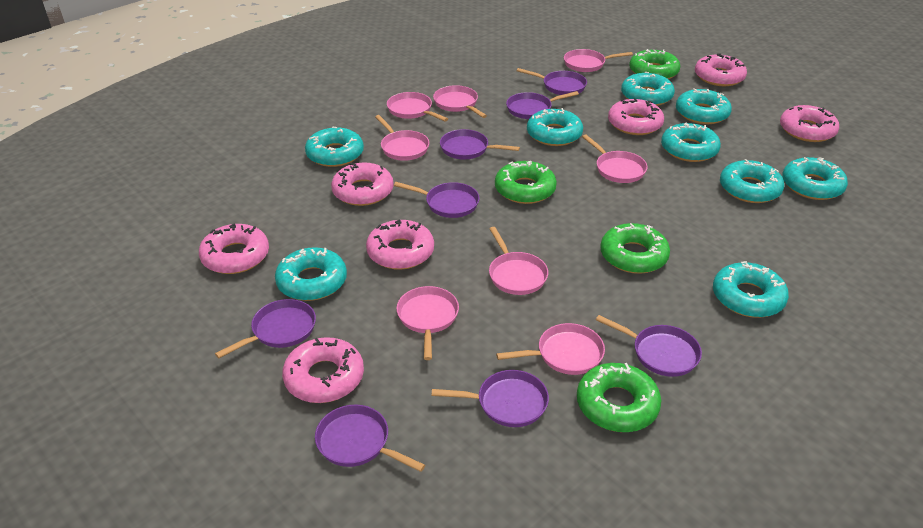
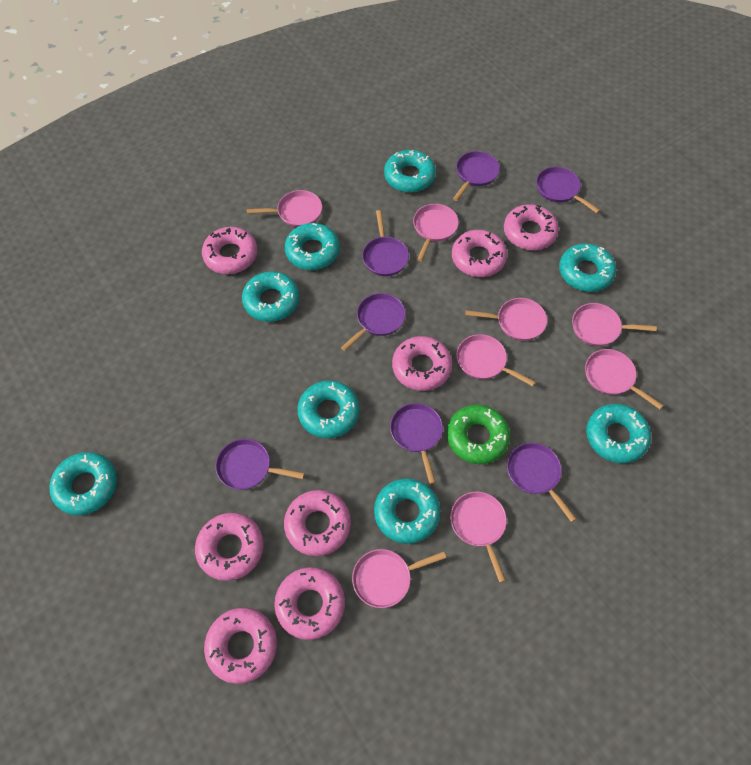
green donut: 4 -> 1
pink donut: 7 -> 8
purple pan: 8 -> 7
turquoise donut: 9 -> 8

